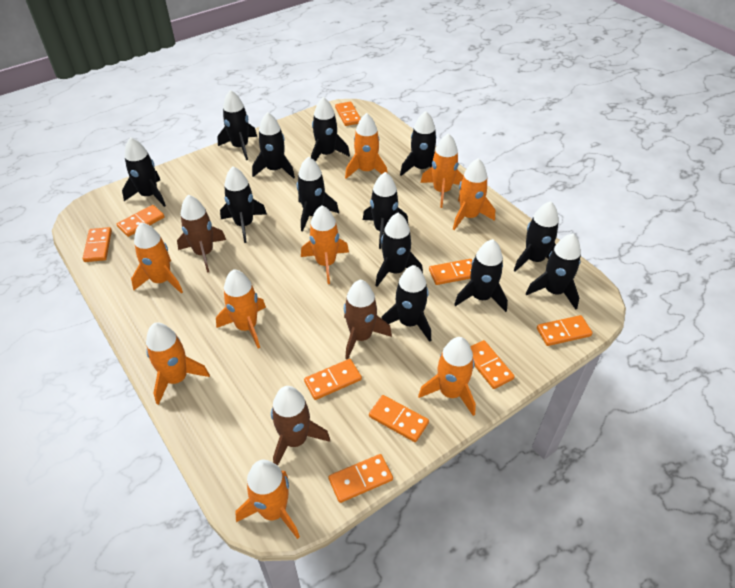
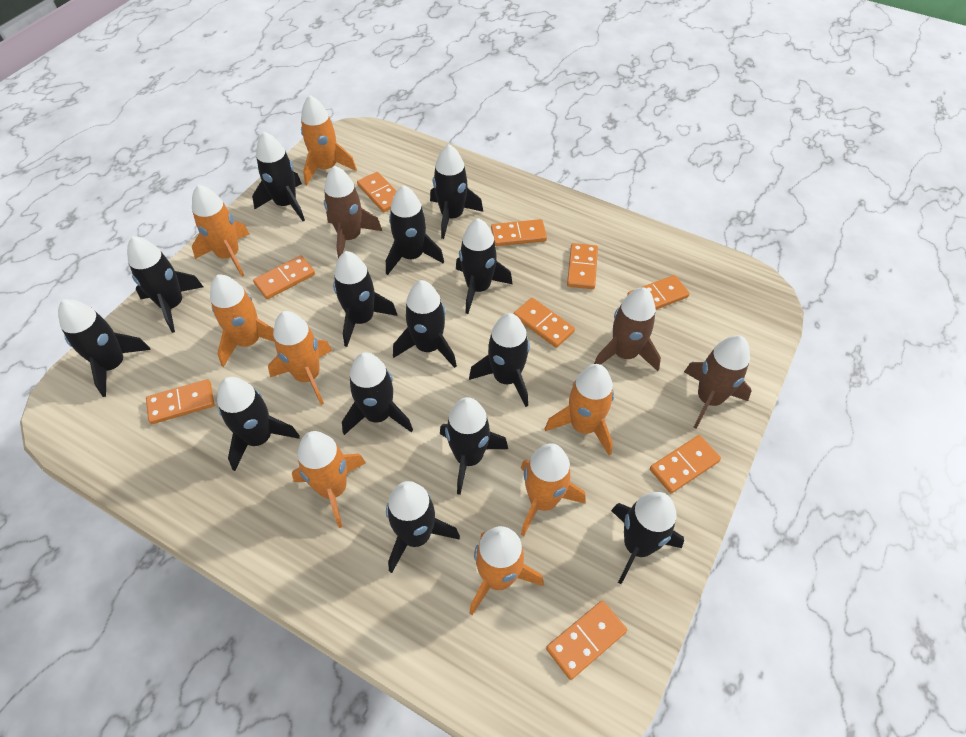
black rocket: 13 -> 14
orange rocket: 9 -> 8

